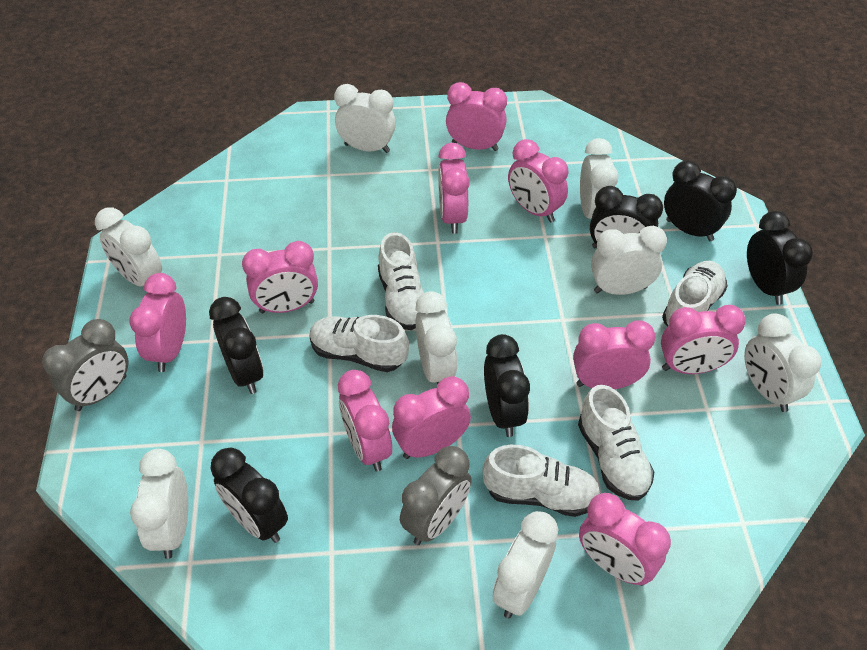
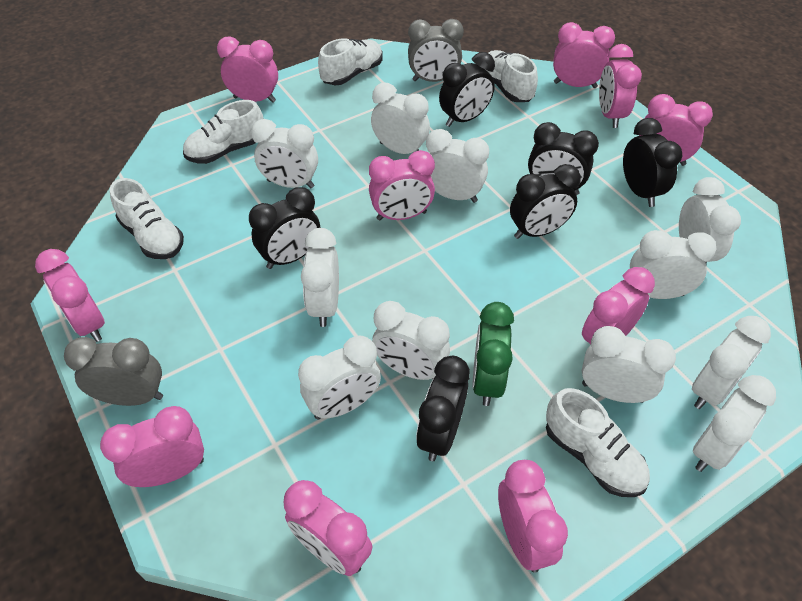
green clock: 0 -> 1
white clock: 8 -> 11

